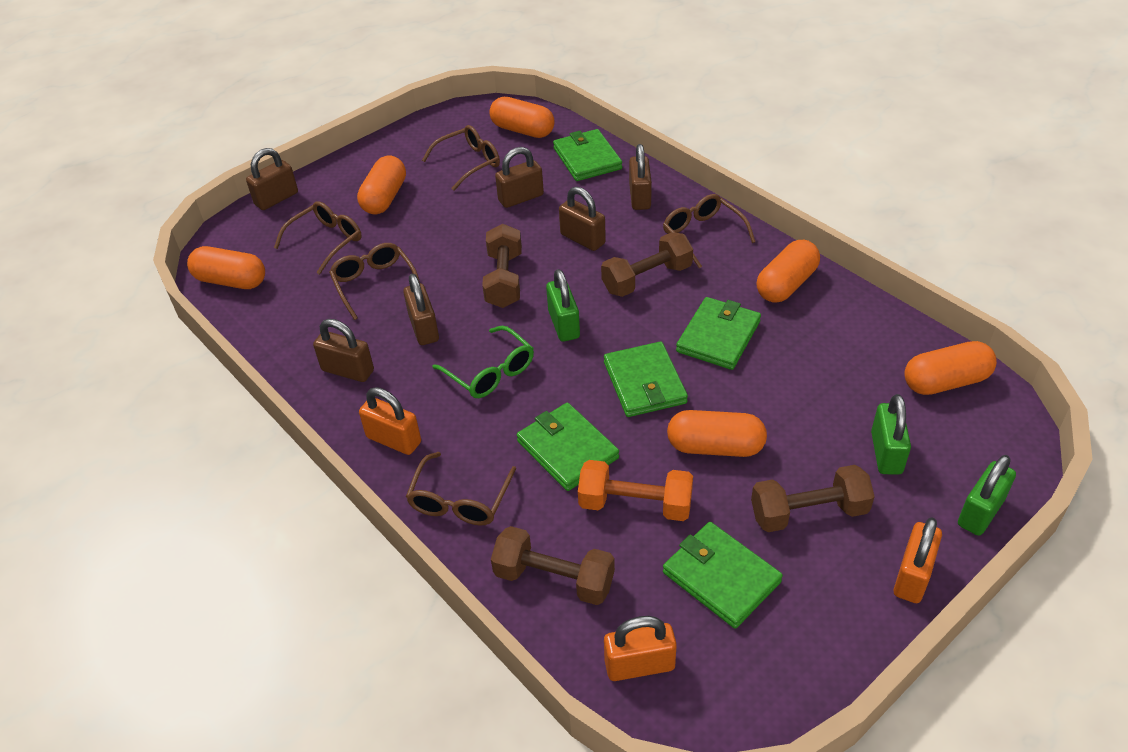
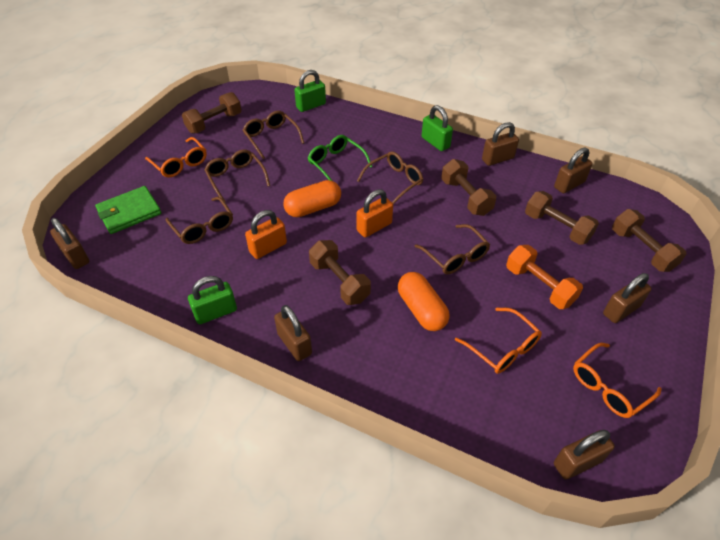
brown dumbbell: 4 -> 5
green wallet: 5 -> 1
orange capsule: 6 -> 2
orange glasses: 0 -> 3
orange padlock: 3 -> 2

